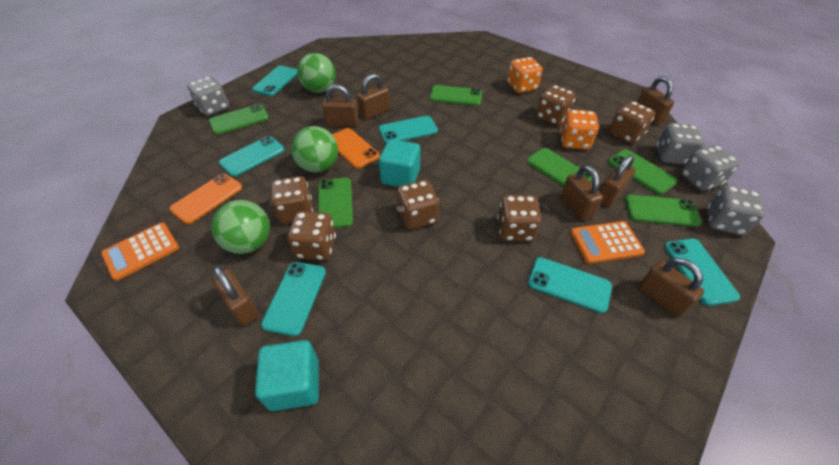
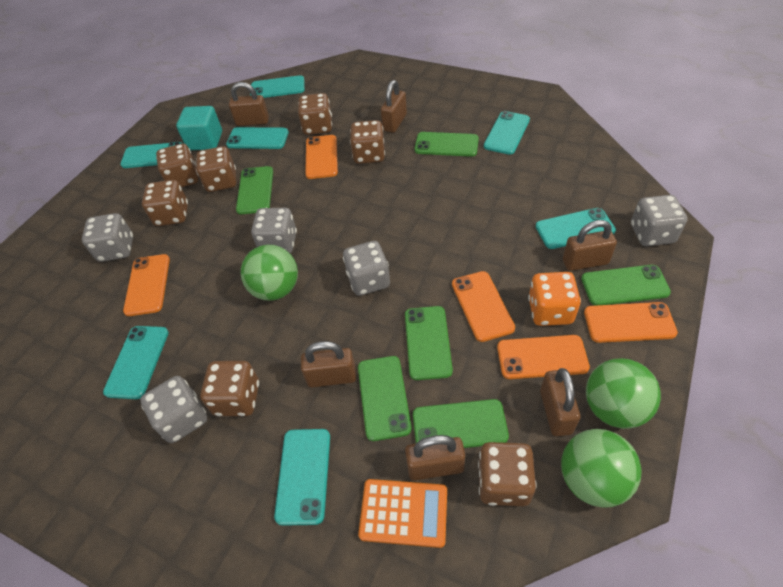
brown dice: 6 -> 7
brown padlock: 7 -> 6
grey dice: 4 -> 5
orange calculator: 2 -> 1
orange dice: 2 -> 1
orange phone: 2 -> 5
turquoise cube: 2 -> 1
turquoise phone: 6 -> 7

